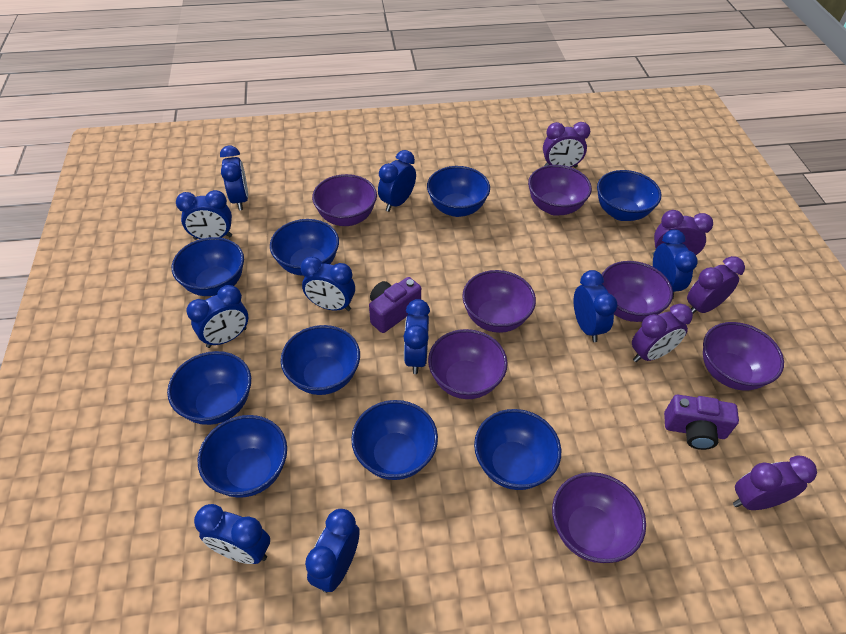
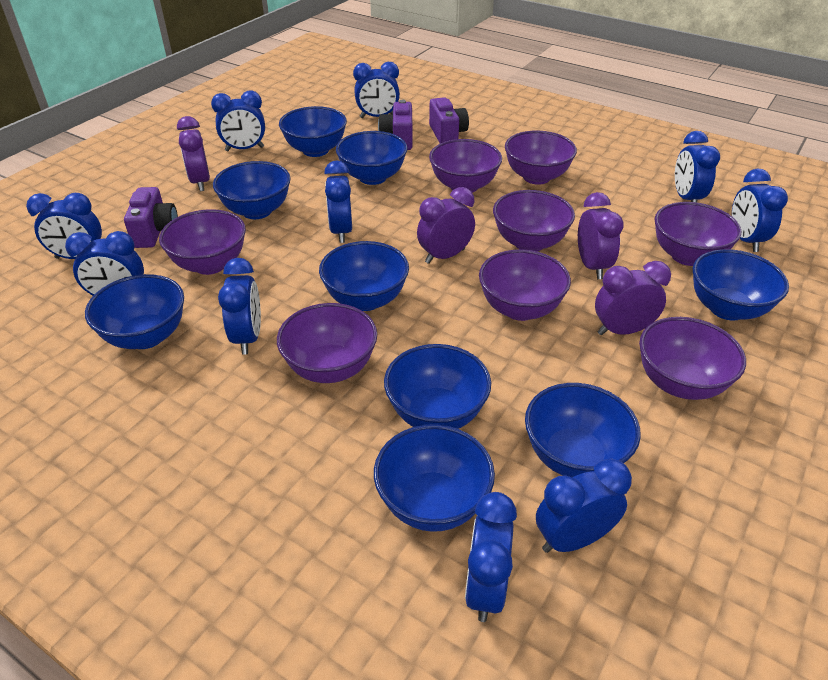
purple bowl: 7 -> 8
purple camera: 2 -> 3
purple clock: 5 -> 4

